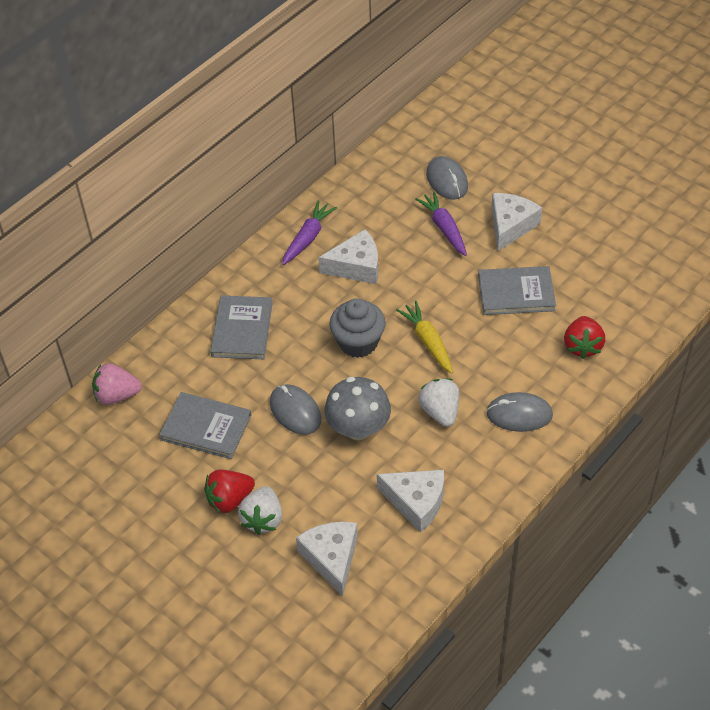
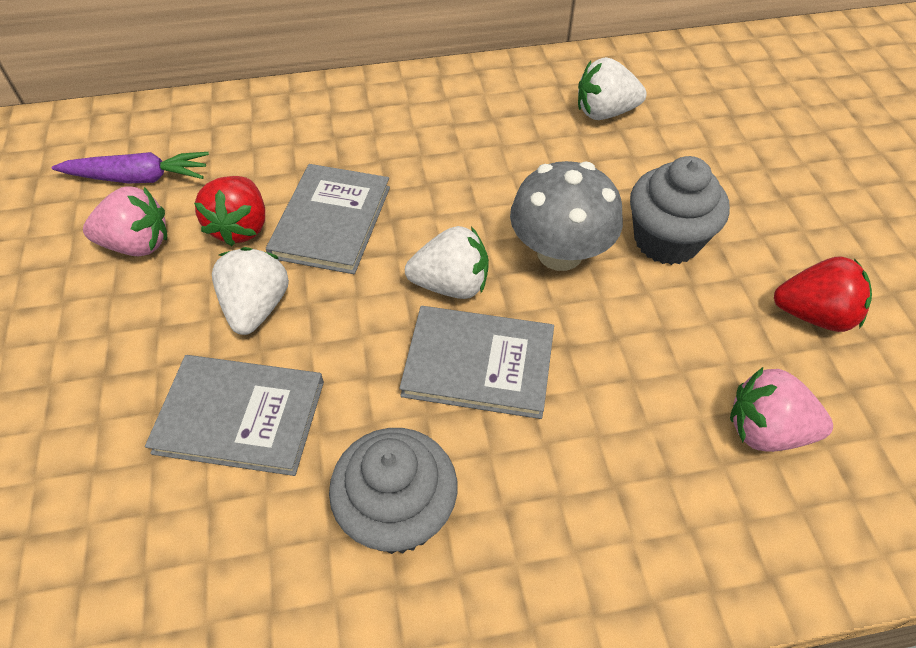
grey cupcake: 1 -> 2
grey mouse: 3 -> 0
pink strawberry: 1 -> 2
purple carrot: 2 -> 1
white cheese: 4 -> 0
white strawberry: 2 -> 3
yellow carrot: 1 -> 0

